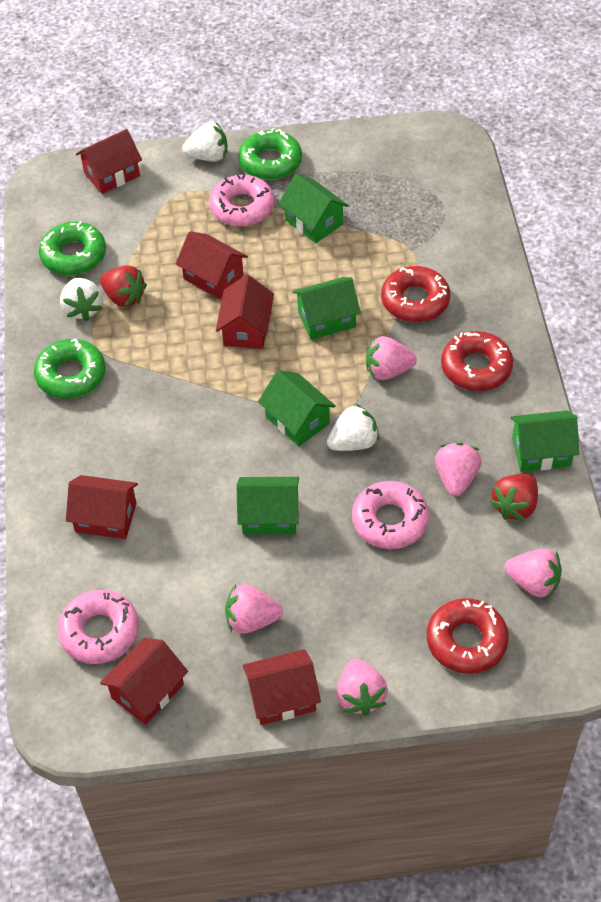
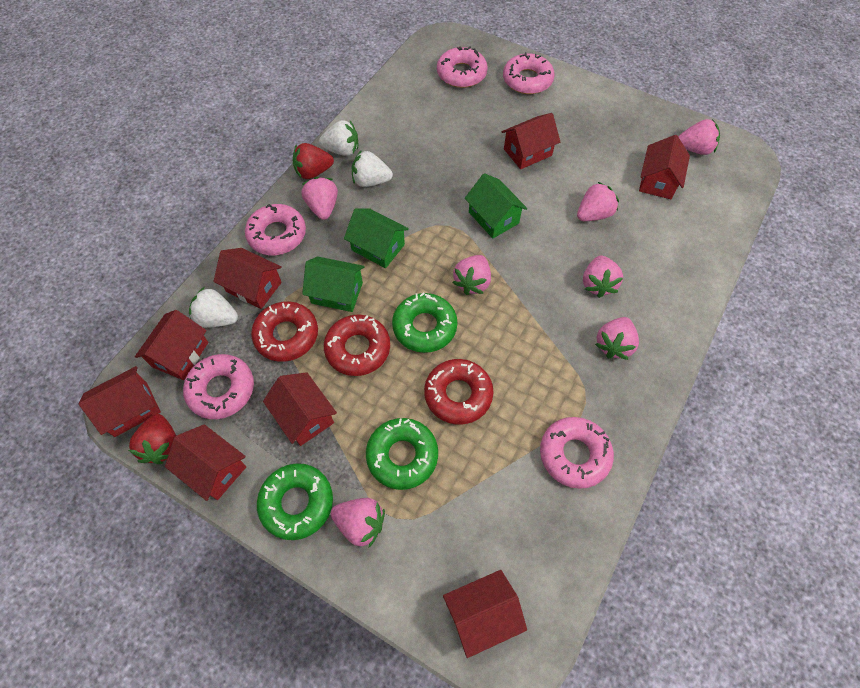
green house: 5 -> 3
pink donut: 3 -> 5
pink strawberry: 5 -> 7
red house: 6 -> 8

